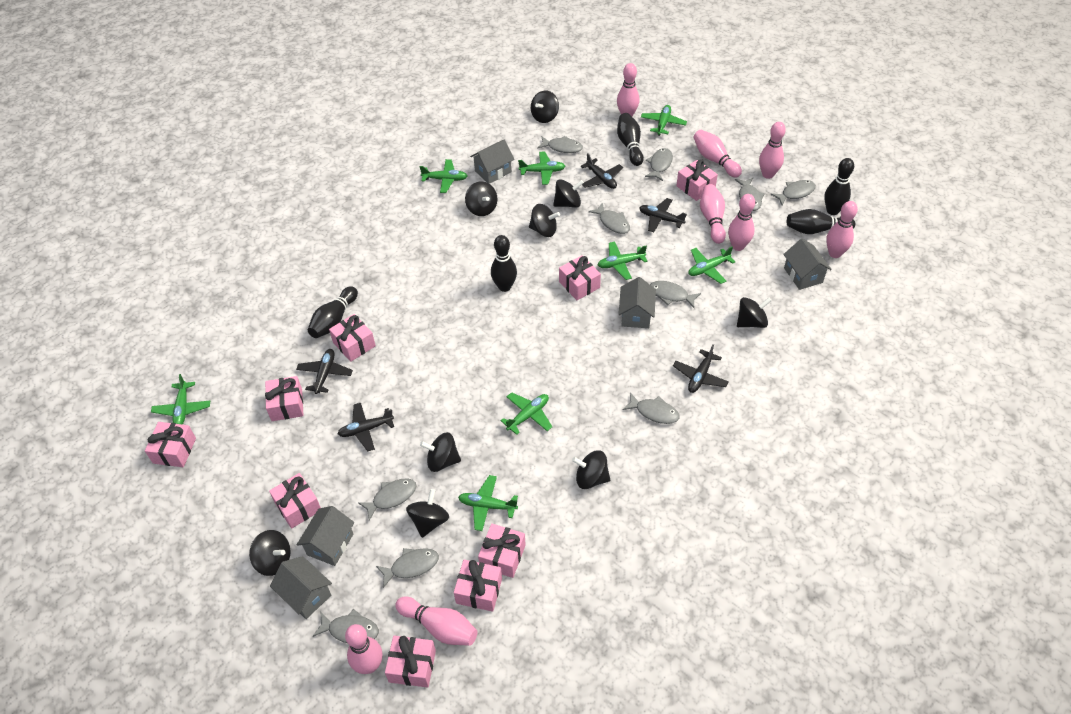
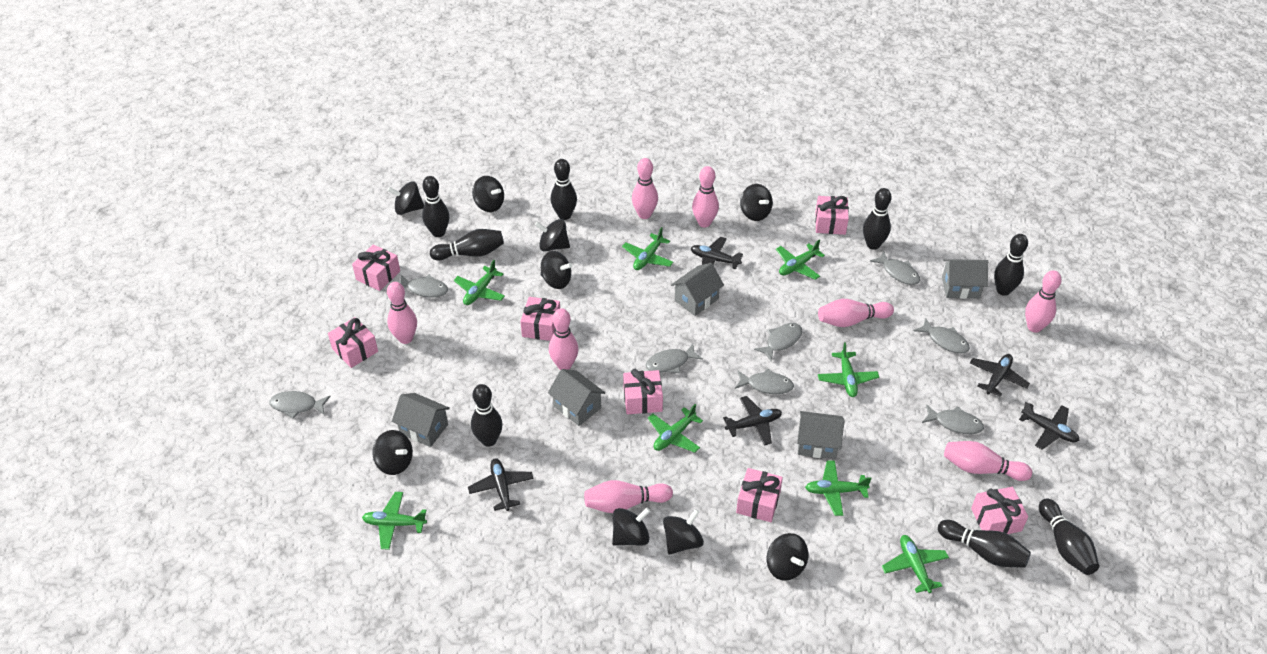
black bowling pin: 5 -> 8
grey fish: 10 -> 8
pink gift: 9 -> 7

